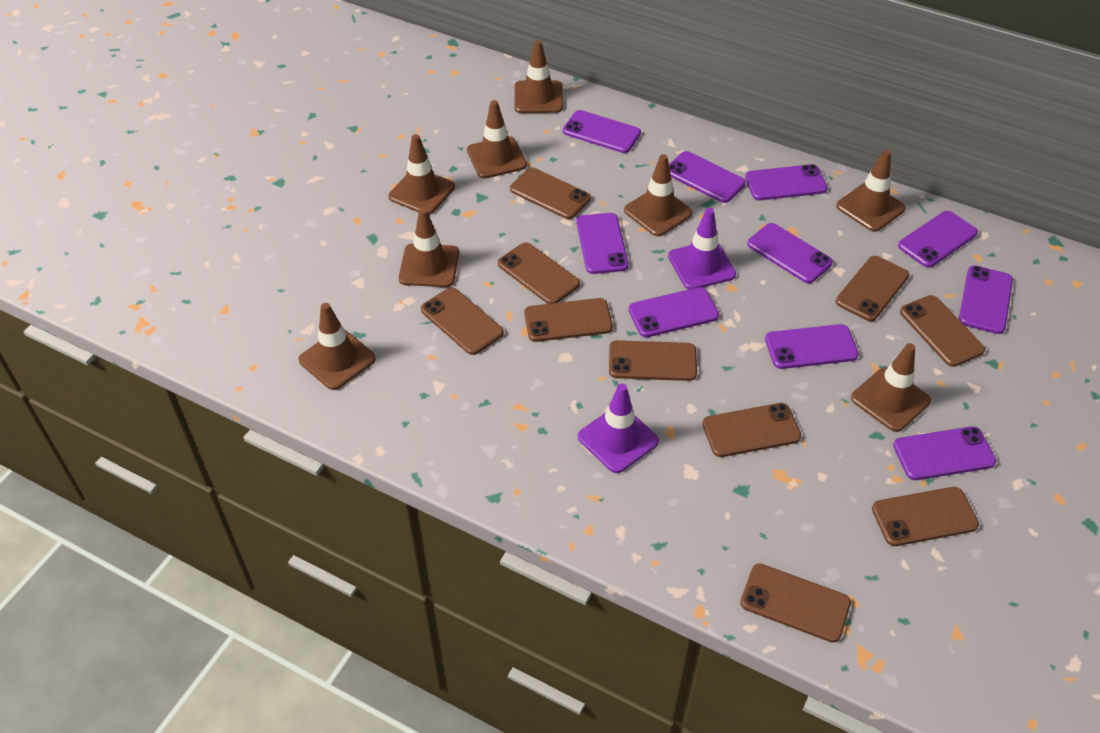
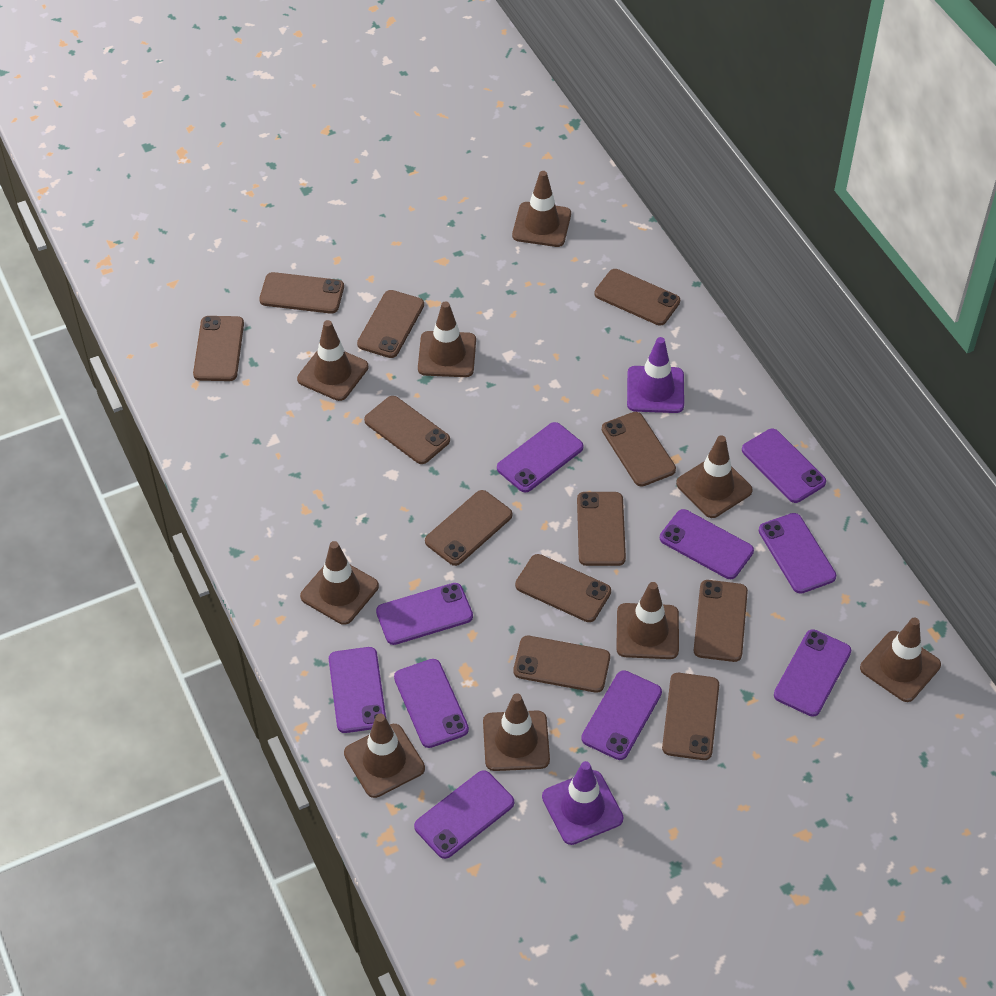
brown phone: 10 -> 12
brown traffic cone: 8 -> 9

